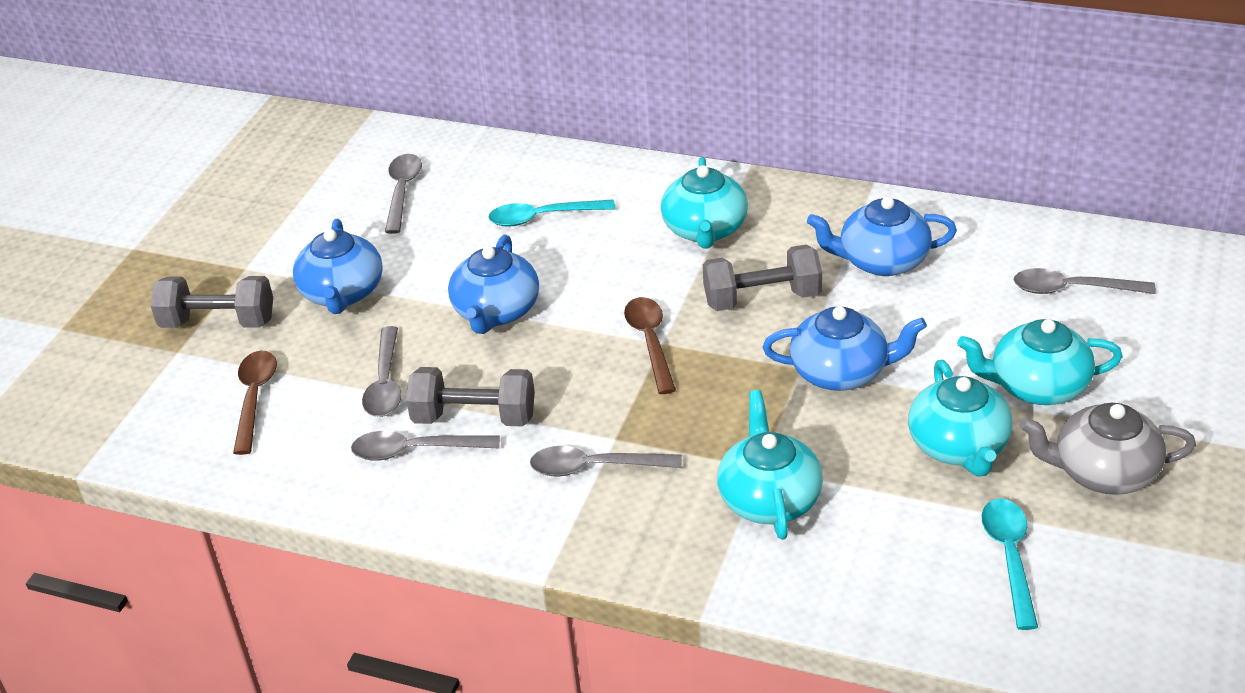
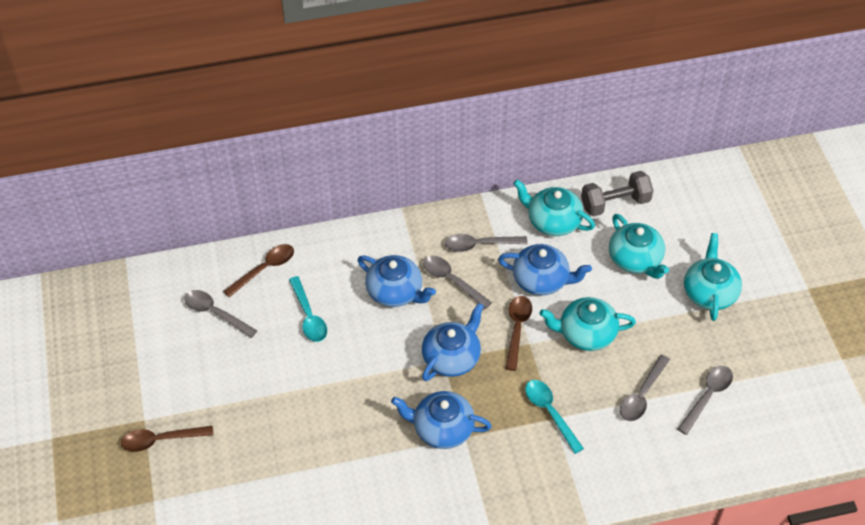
brown spoon: 2 -> 3
grey dumbbell: 3 -> 1
grey teapot: 1 -> 0

